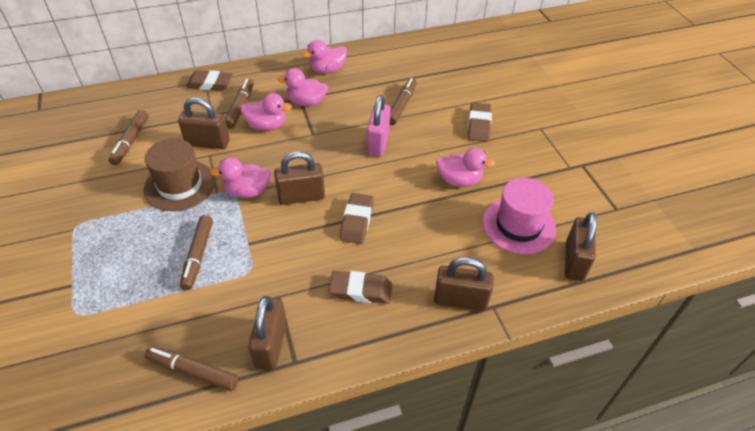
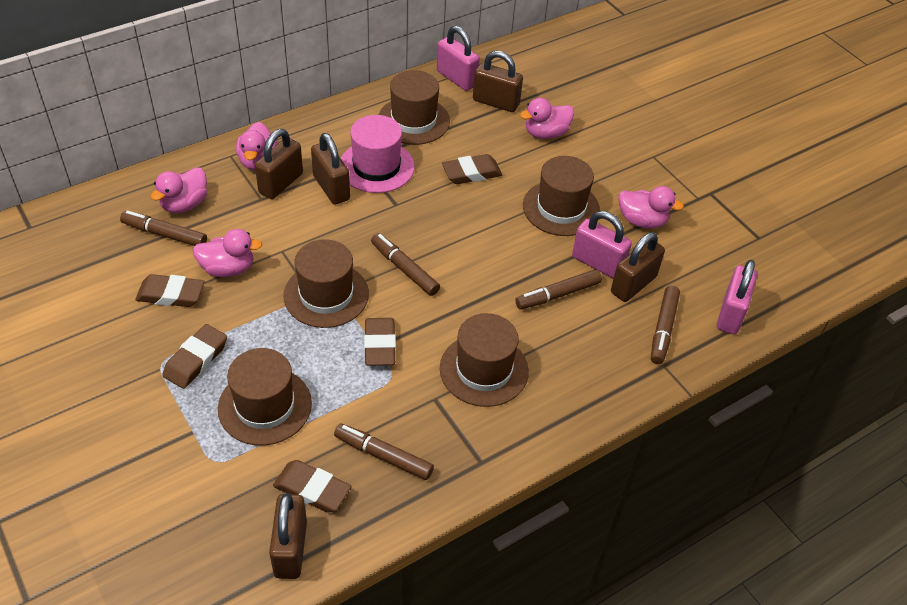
brown eraser: 4 -> 5
brown hat: 1 -> 5
pink padlock: 1 -> 3

